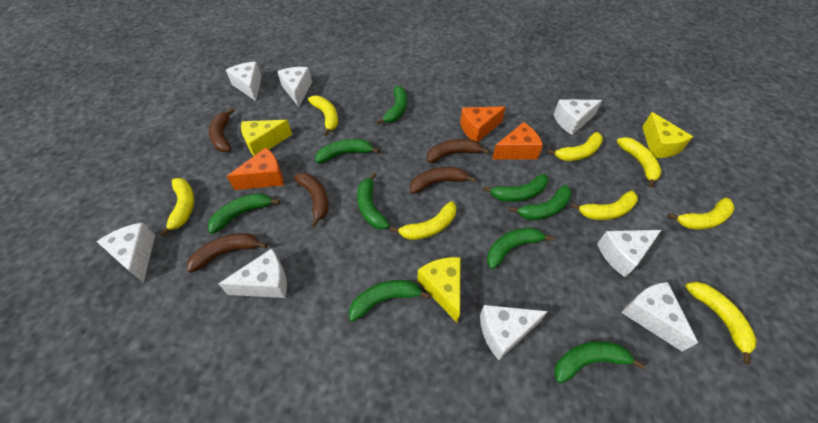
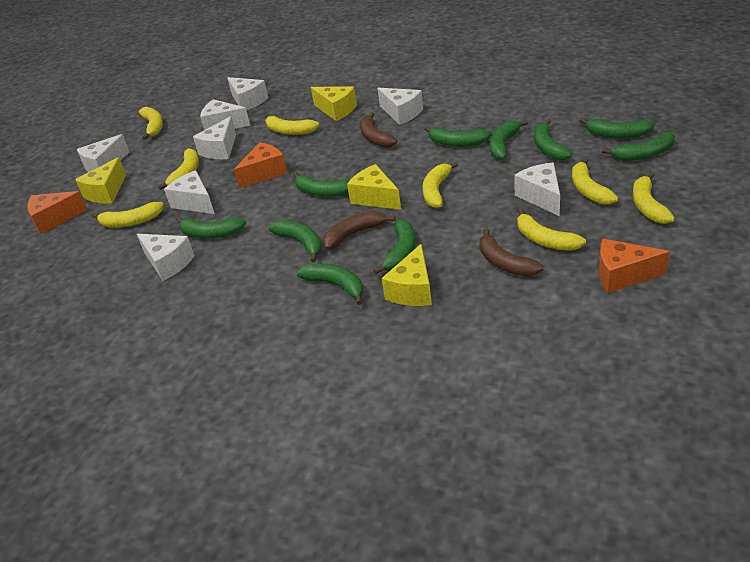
brown banana: 5 -> 3
green banana: 9 -> 10
yellow cheese: 3 -> 4

